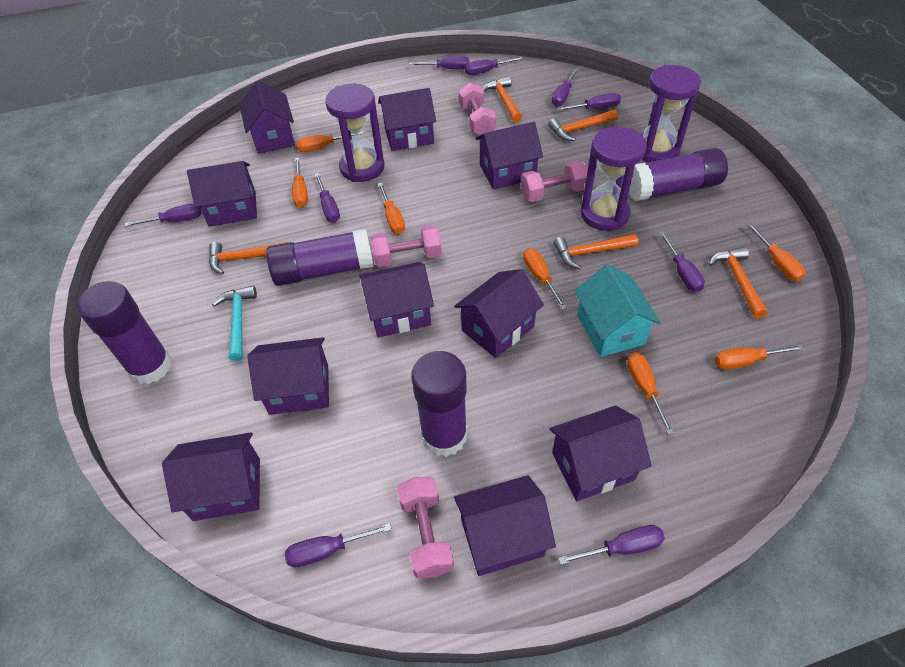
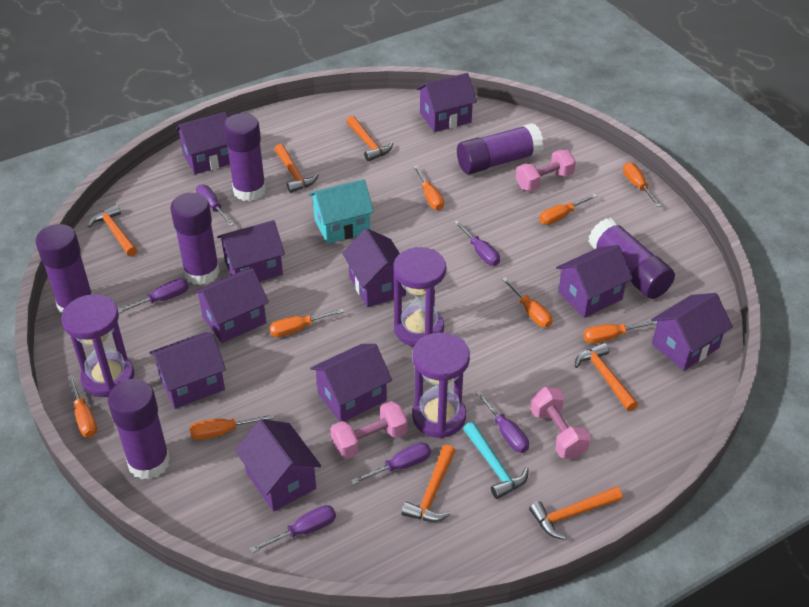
orange hammer: 5 -> 6
orange screwdriver: 7 -> 8
pink dumbbell: 4 -> 3
purple glue stick: 4 -> 6
purple screwdriver: 9 -> 6

